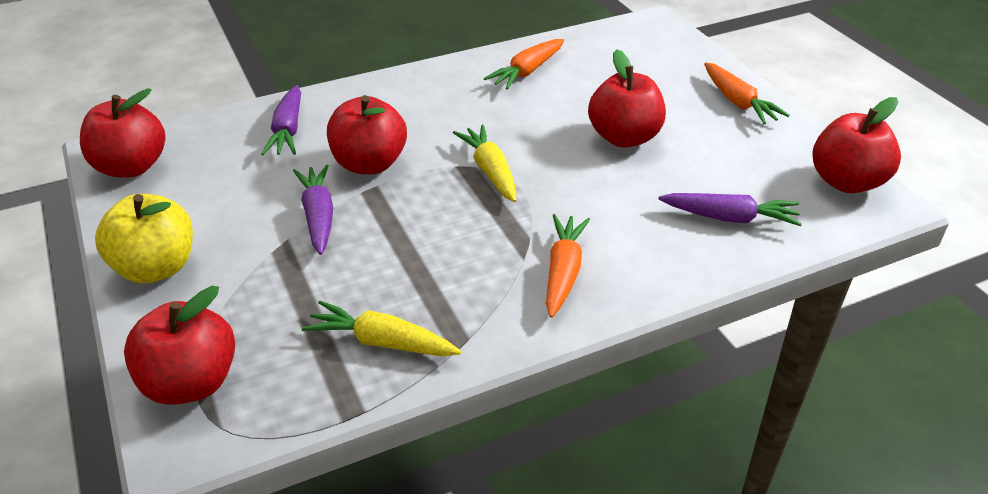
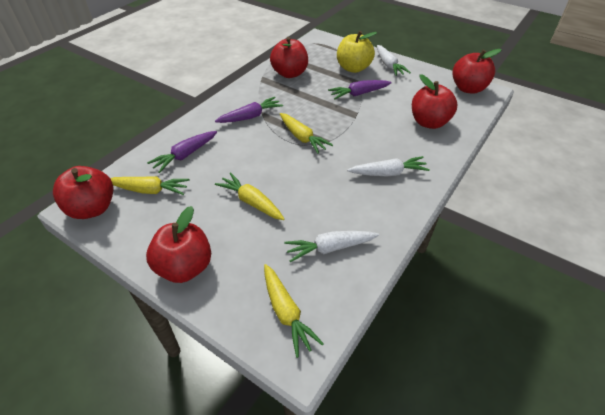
orange carrot: 3 -> 0
white carrot: 0 -> 3
yellow carrot: 2 -> 4

